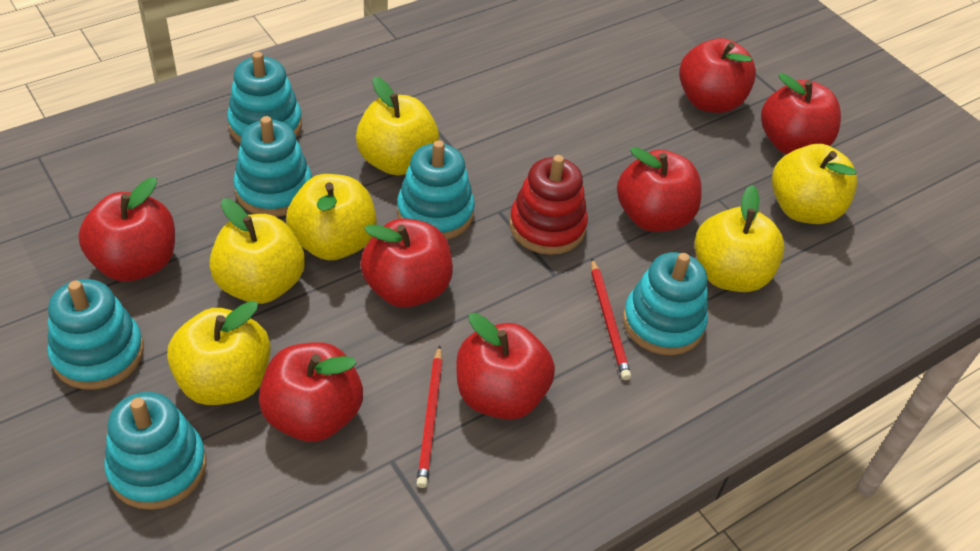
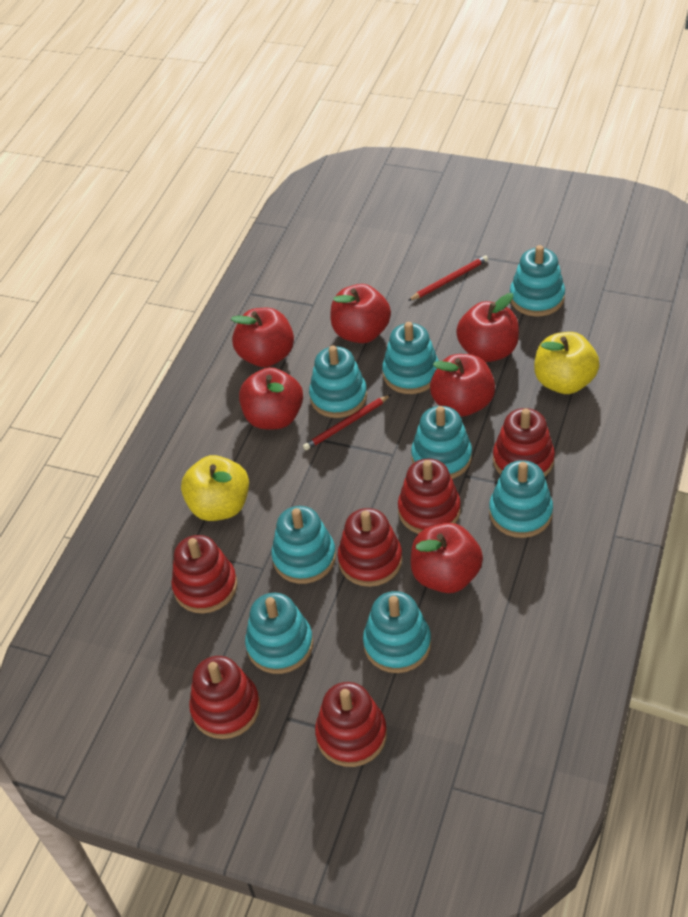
red apple: 7 -> 6
red stacking toy: 1 -> 6
turquoise stacking toy: 6 -> 8
yellow apple: 6 -> 2

